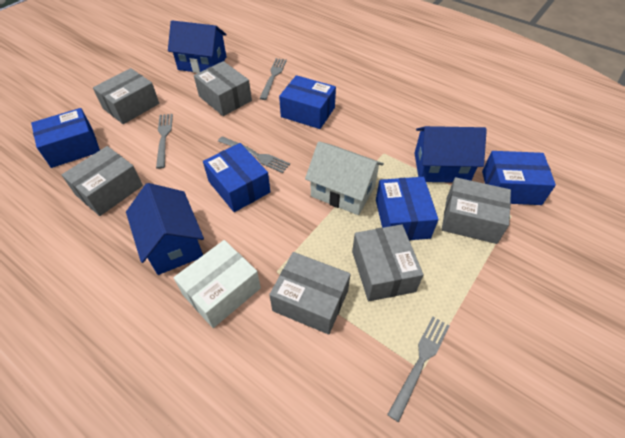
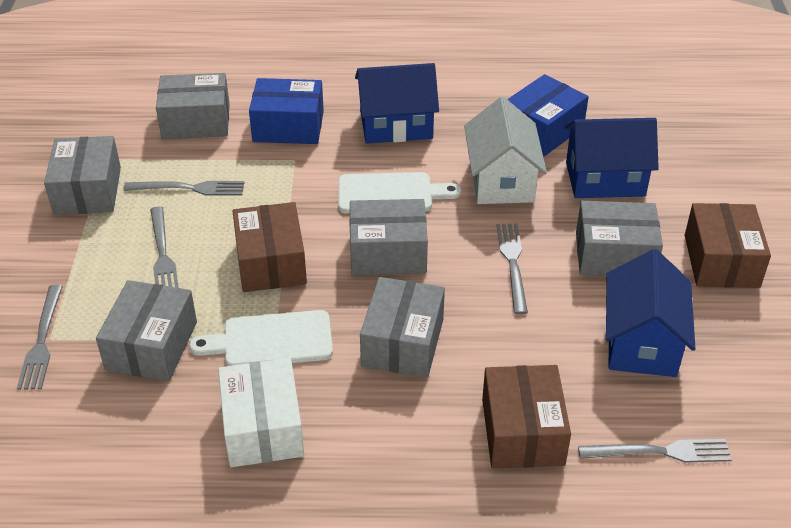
blue box: 5 -> 2
brown box: 0 -> 3
grey fork: 4 -> 5
white cutting board: 0 -> 2

